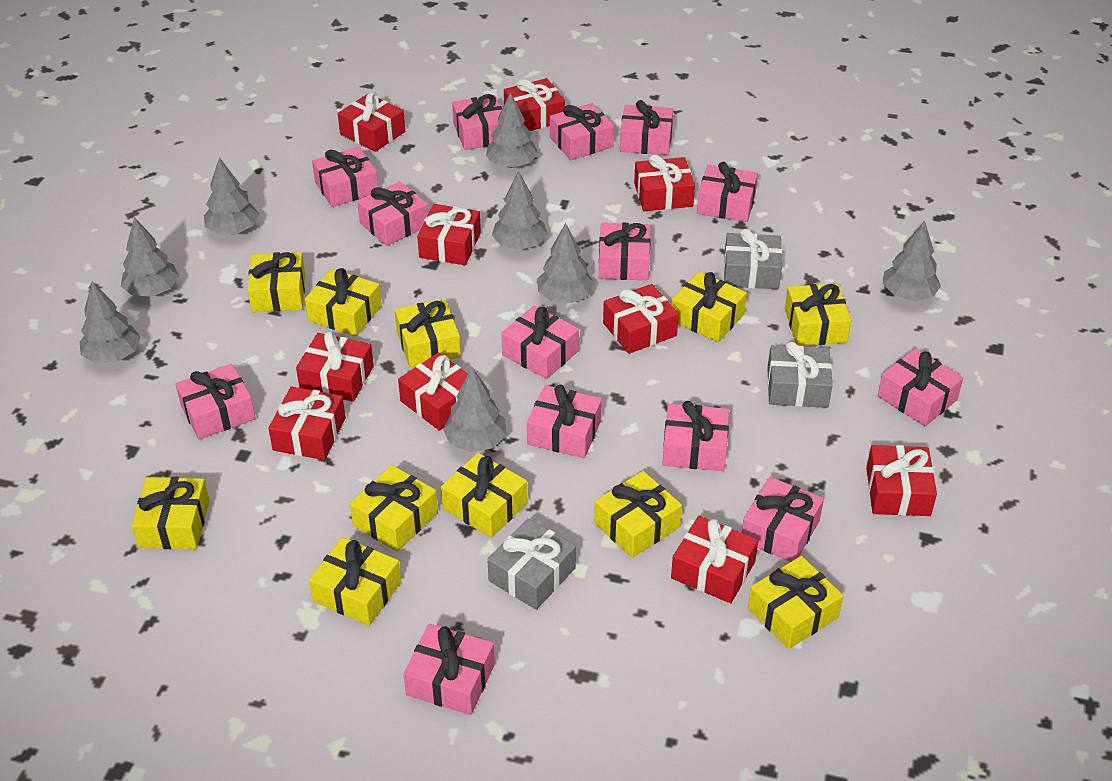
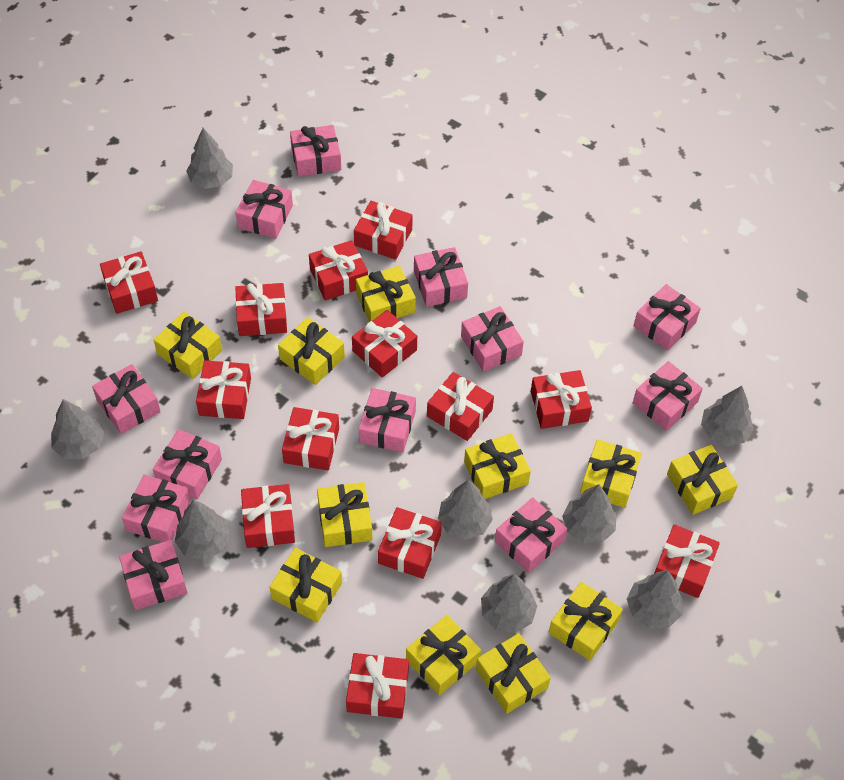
grey gift: 3 -> 0
pink gift: 14 -> 12
red gift: 10 -> 13

